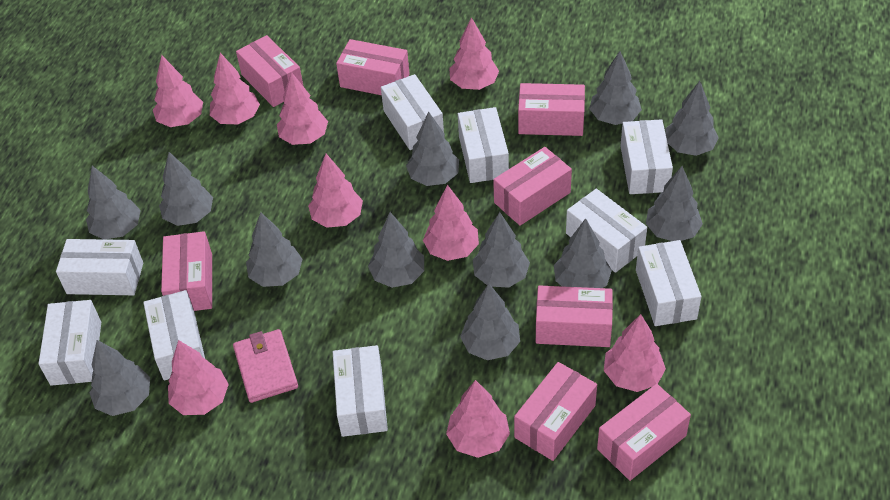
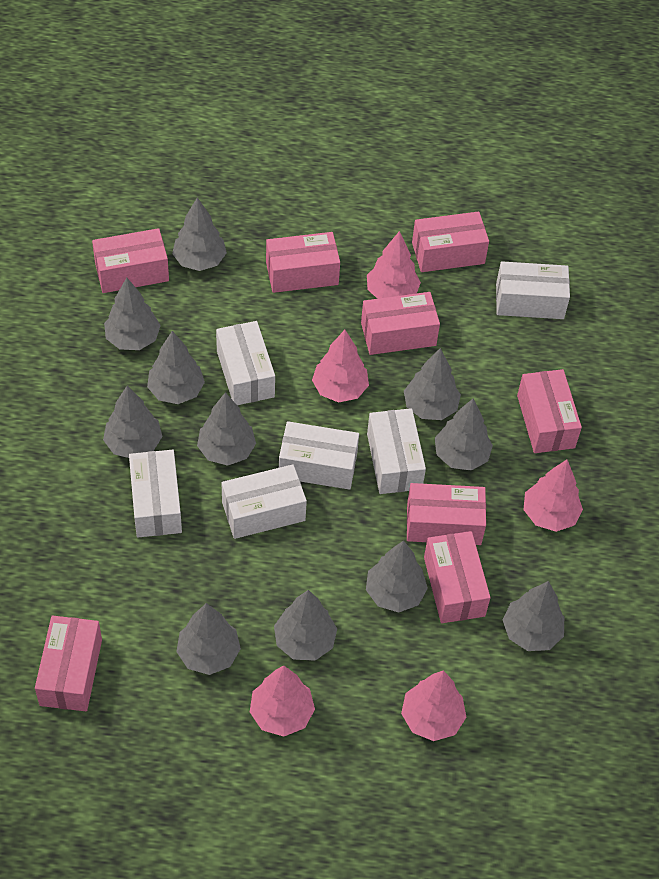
grey tree: 12 -> 11
pink tree: 9 -> 5
pink wallet: 1 -> 0
white box: 9 -> 6

